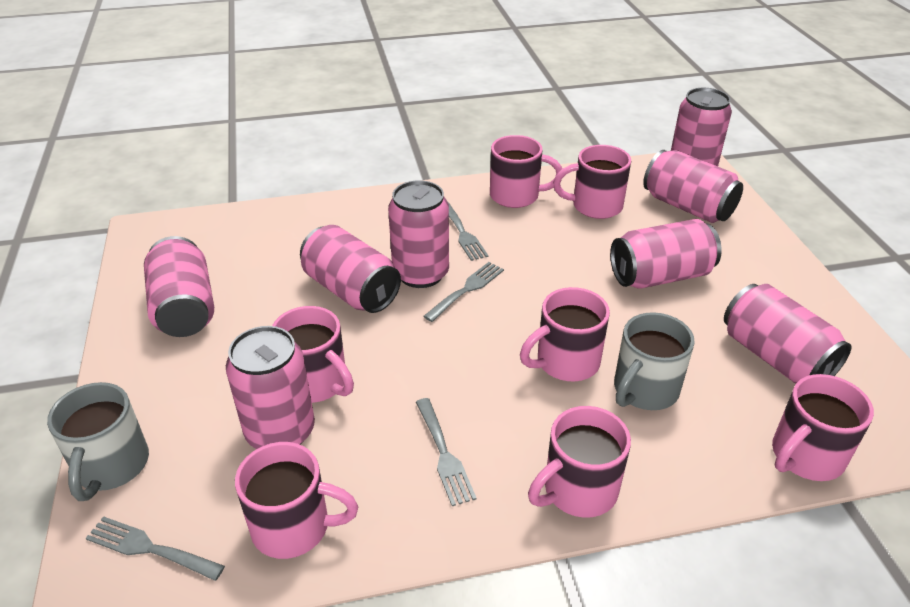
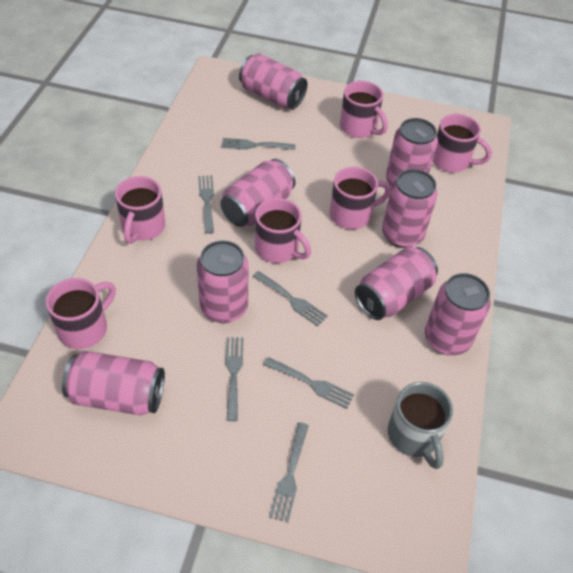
grey fork: 4 -> 6
grey mug: 2 -> 1
pink mug: 7 -> 6

